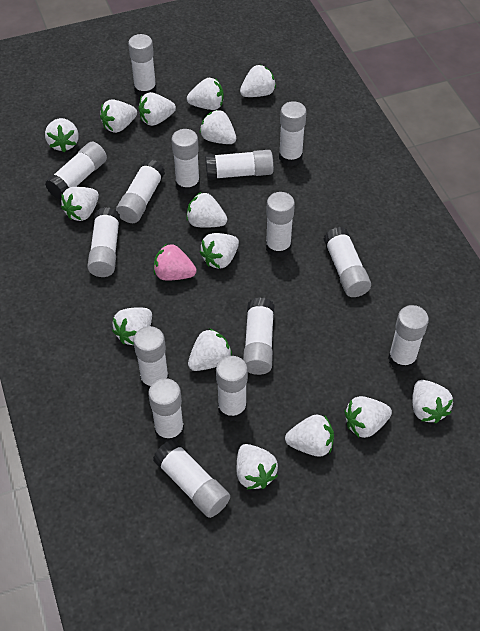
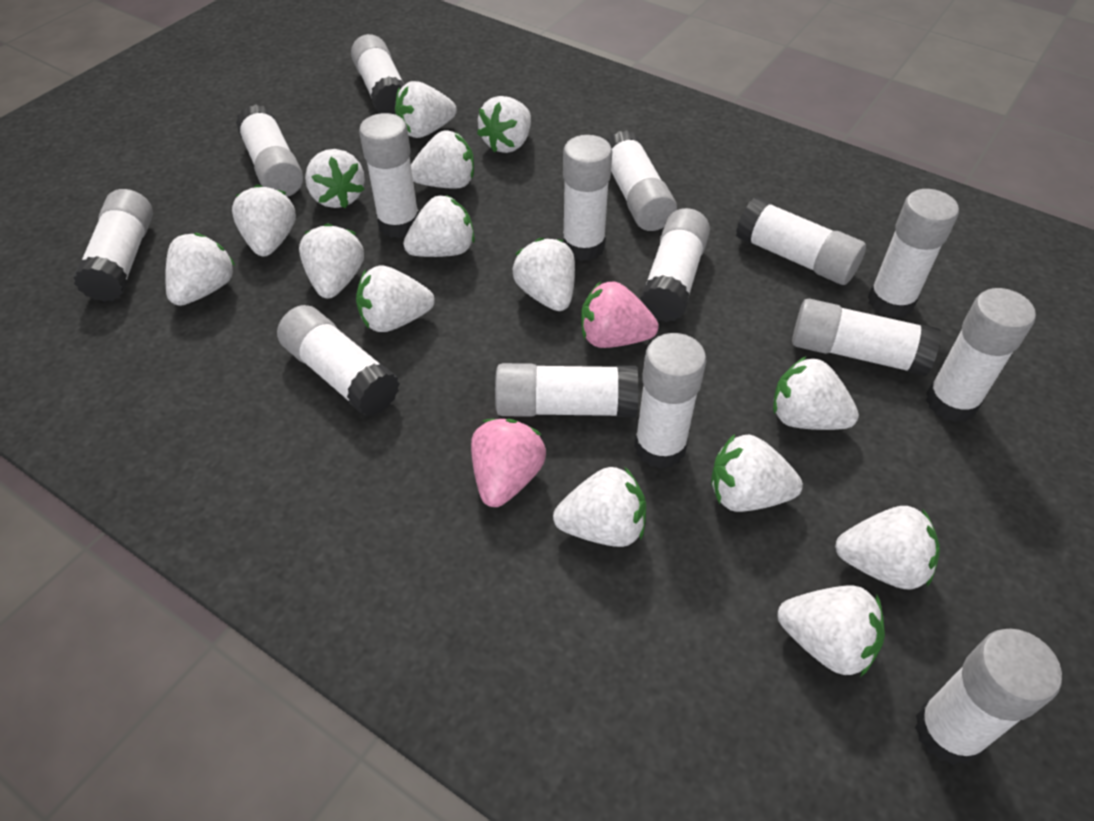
pink strawberry: 1 -> 2

